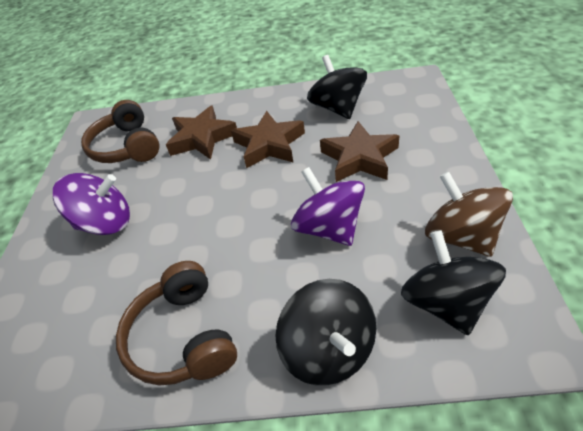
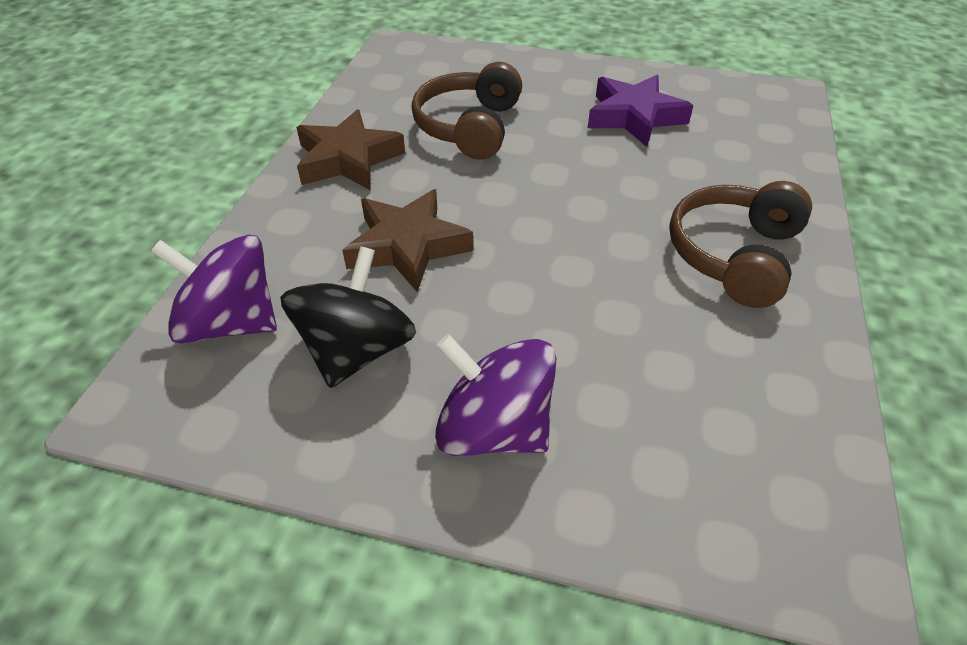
black spinning top: 3 -> 1
brown spinning top: 1 -> 0
brown star: 3 -> 2
purple star: 0 -> 1

